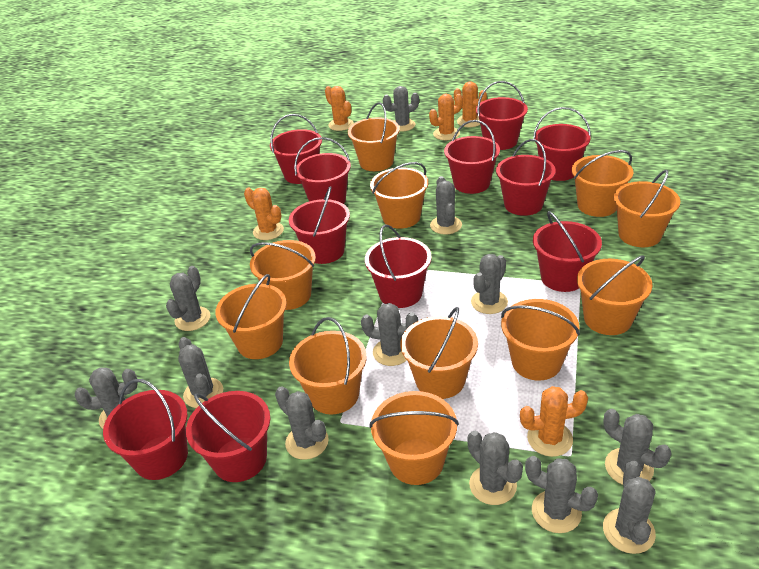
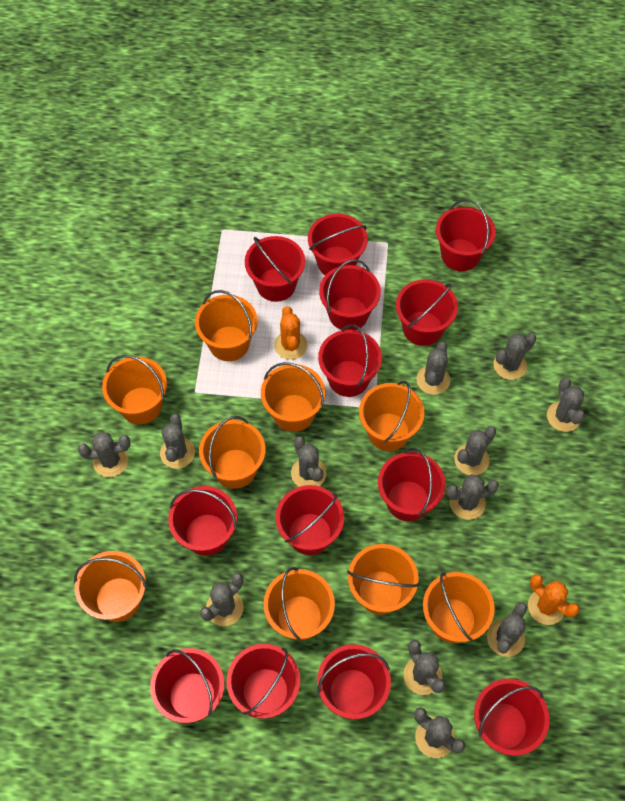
orange bucket: 11 -> 9
orange cactus: 5 -> 2
red bucket: 11 -> 13

